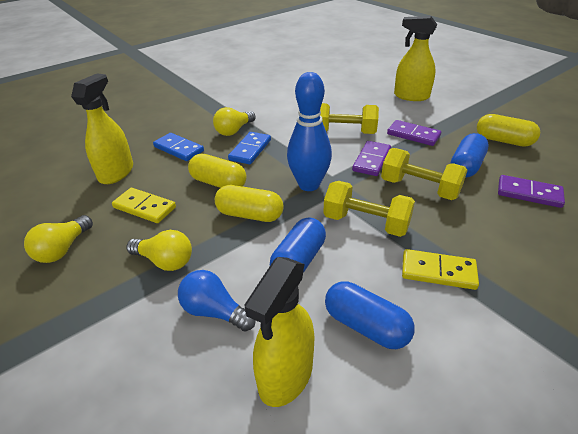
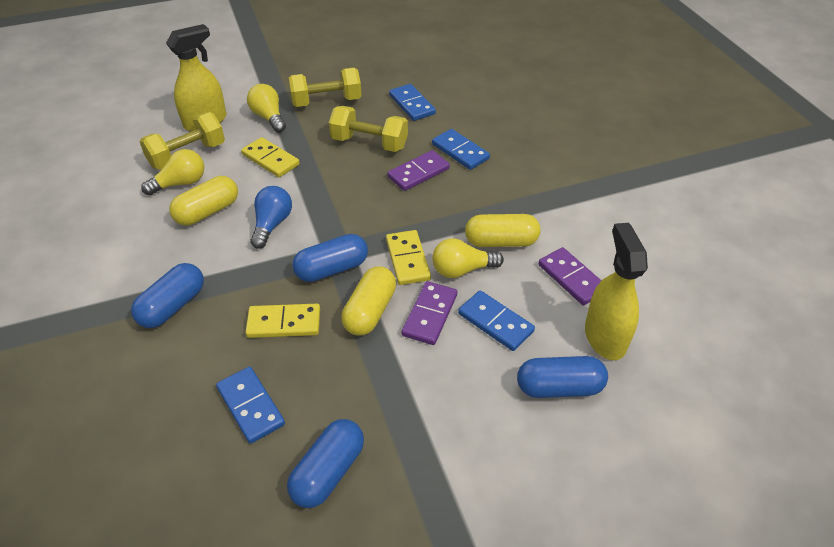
blue bowling pin: 1 -> 0
blue capsule: 3 -> 4
blue domino: 2 -> 4
yellow domino: 2 -> 3
yellow spray bottle: 3 -> 2

